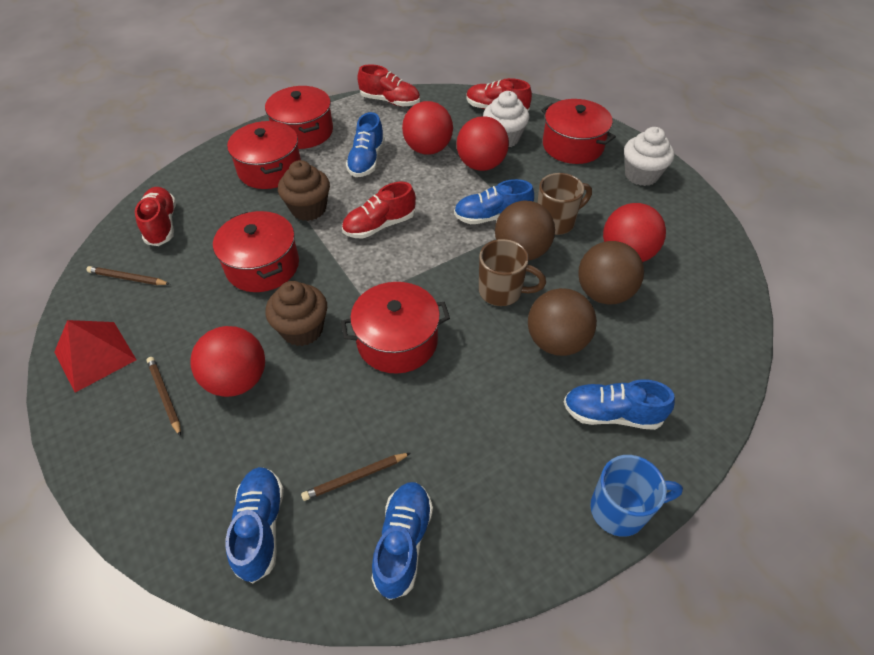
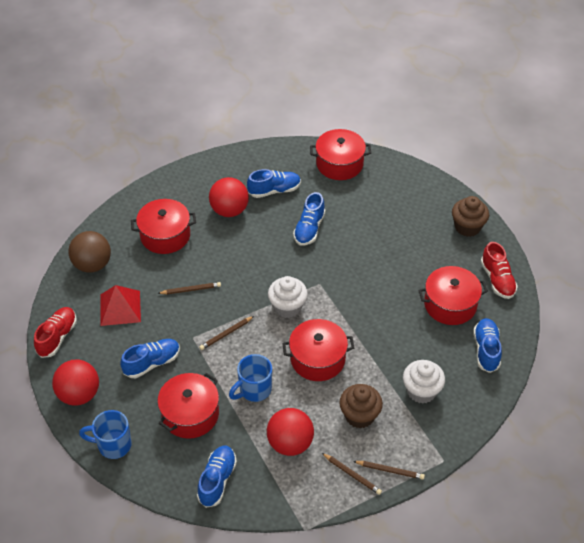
blue mug: 1 -> 2
brown ball: 3 -> 1
brown mug: 2 -> 0
brown pencil: 3 -> 4
red ball: 4 -> 3
red shoe: 4 -> 2

